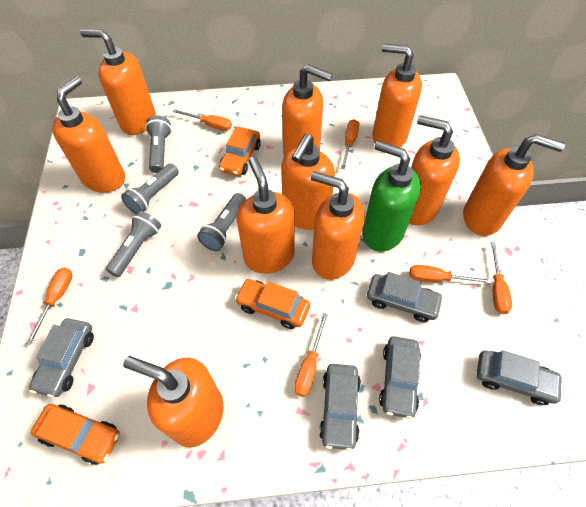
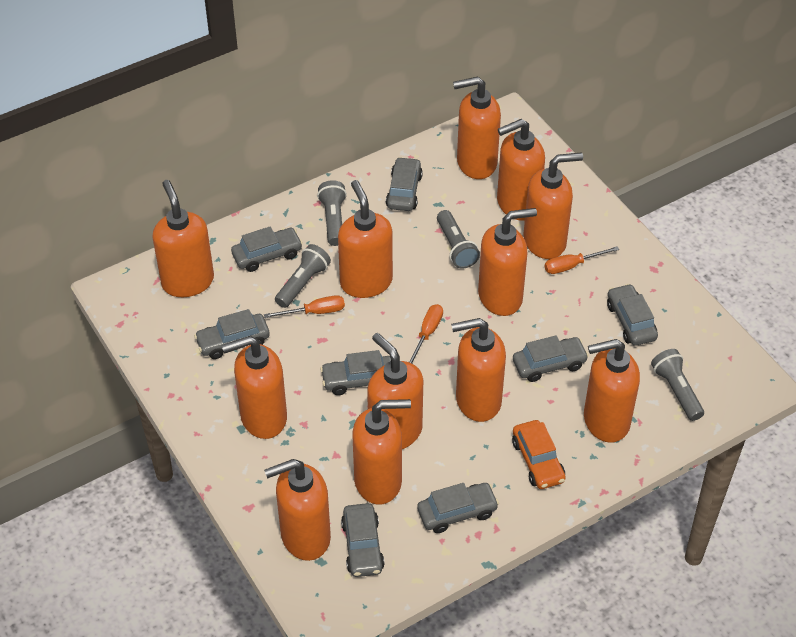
green soap dispenser: 1 -> 0
grey car: 5 -> 8
orange car: 3 -> 1
orange screwdriver: 6 -> 3
orange soap dispenser: 10 -> 12

